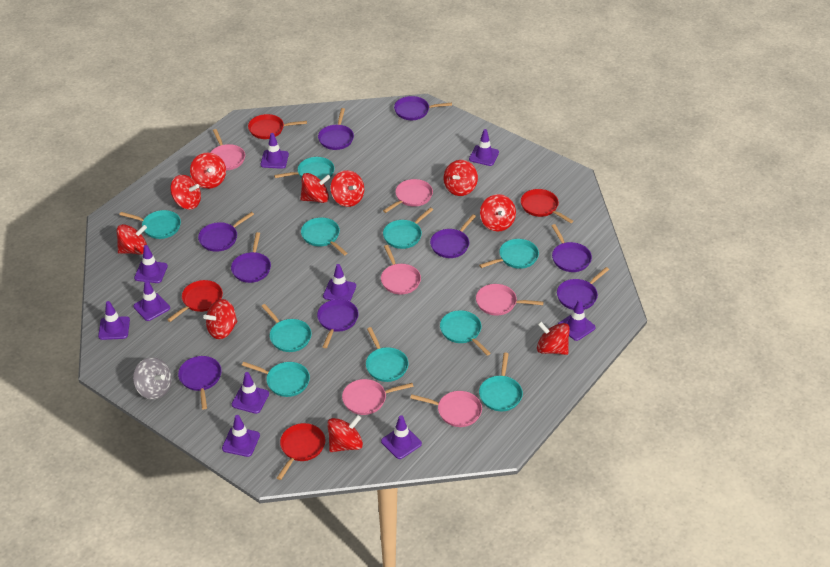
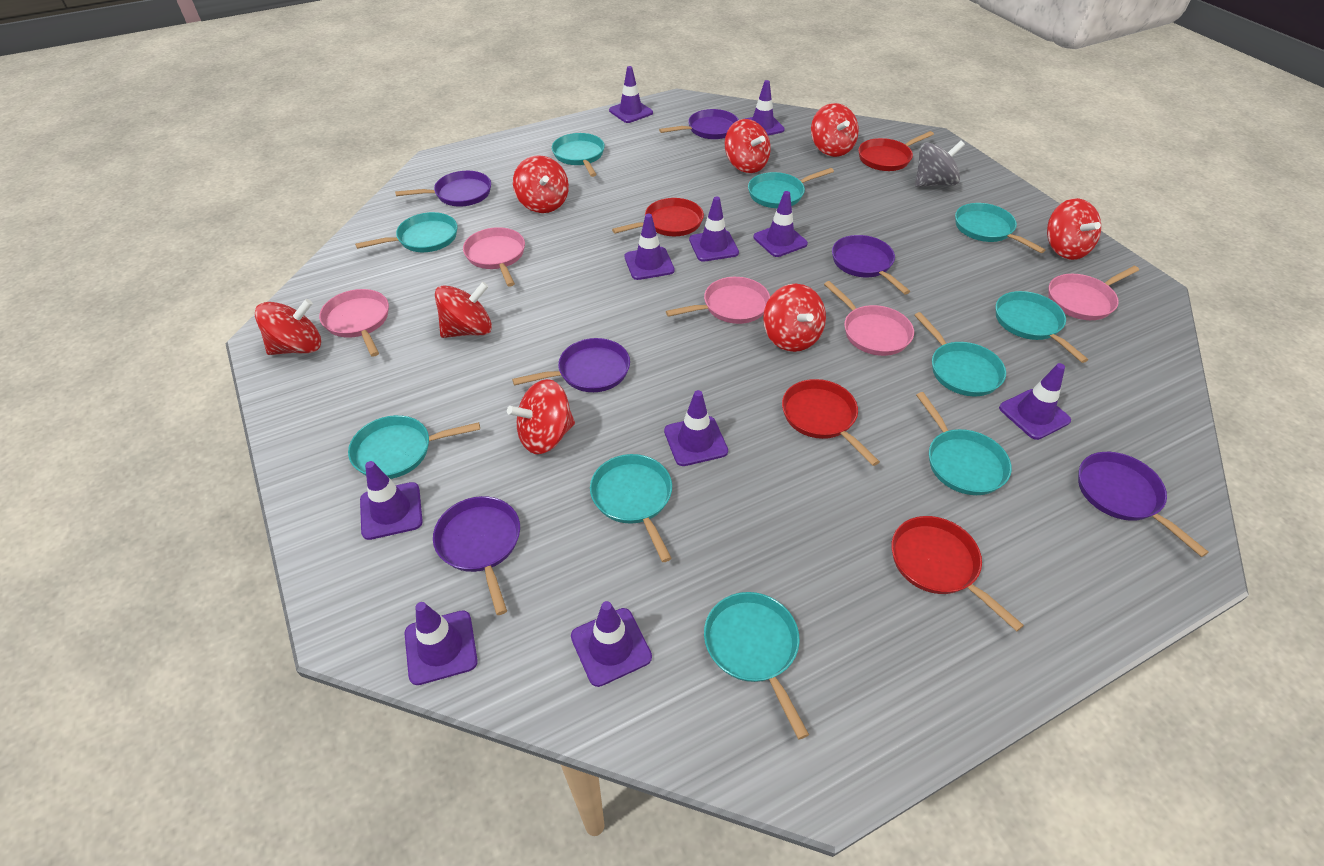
pink pan: 6 -> 5
purple pan: 9 -> 6
red spinning top: 10 -> 8

